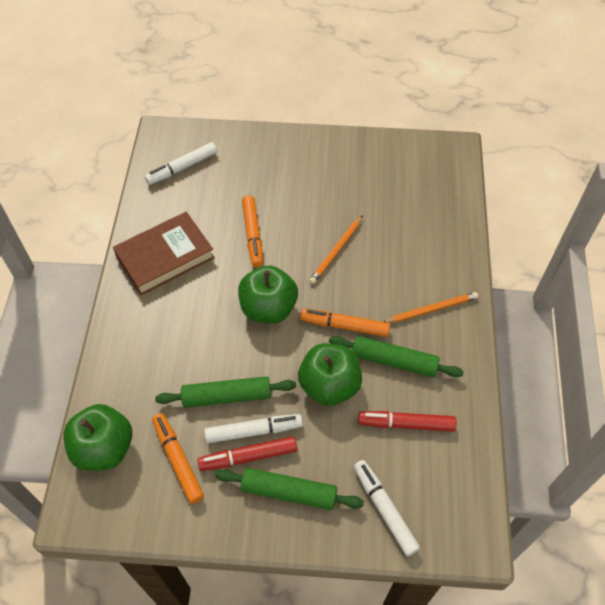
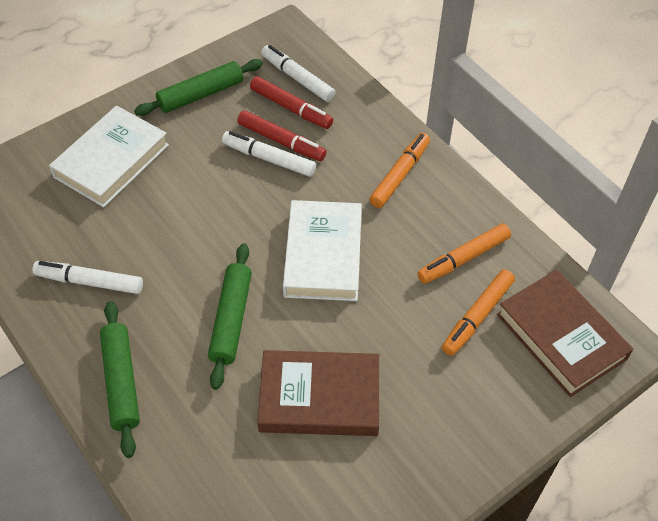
brown book: 1 -> 2
green apple: 3 -> 0
orange pencil: 2 -> 0
white book: 0 -> 2

